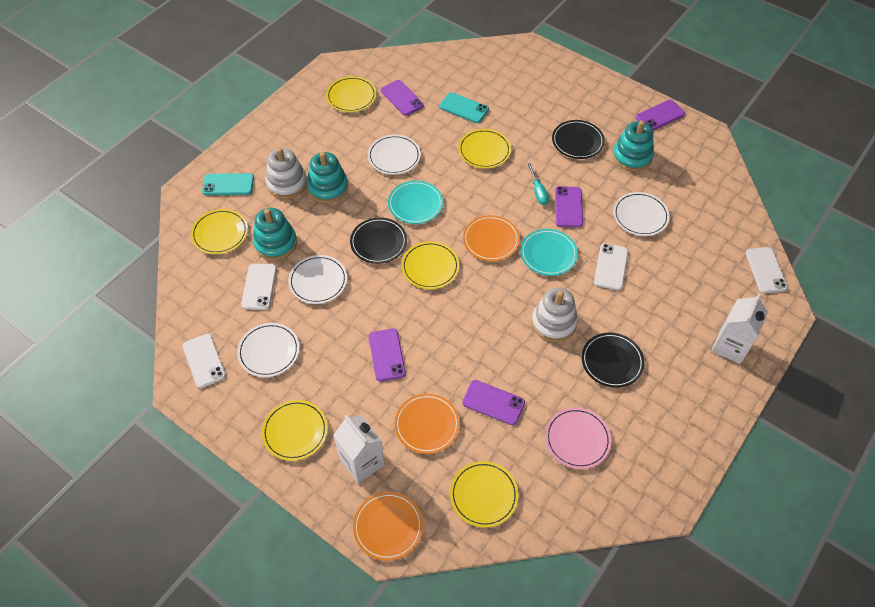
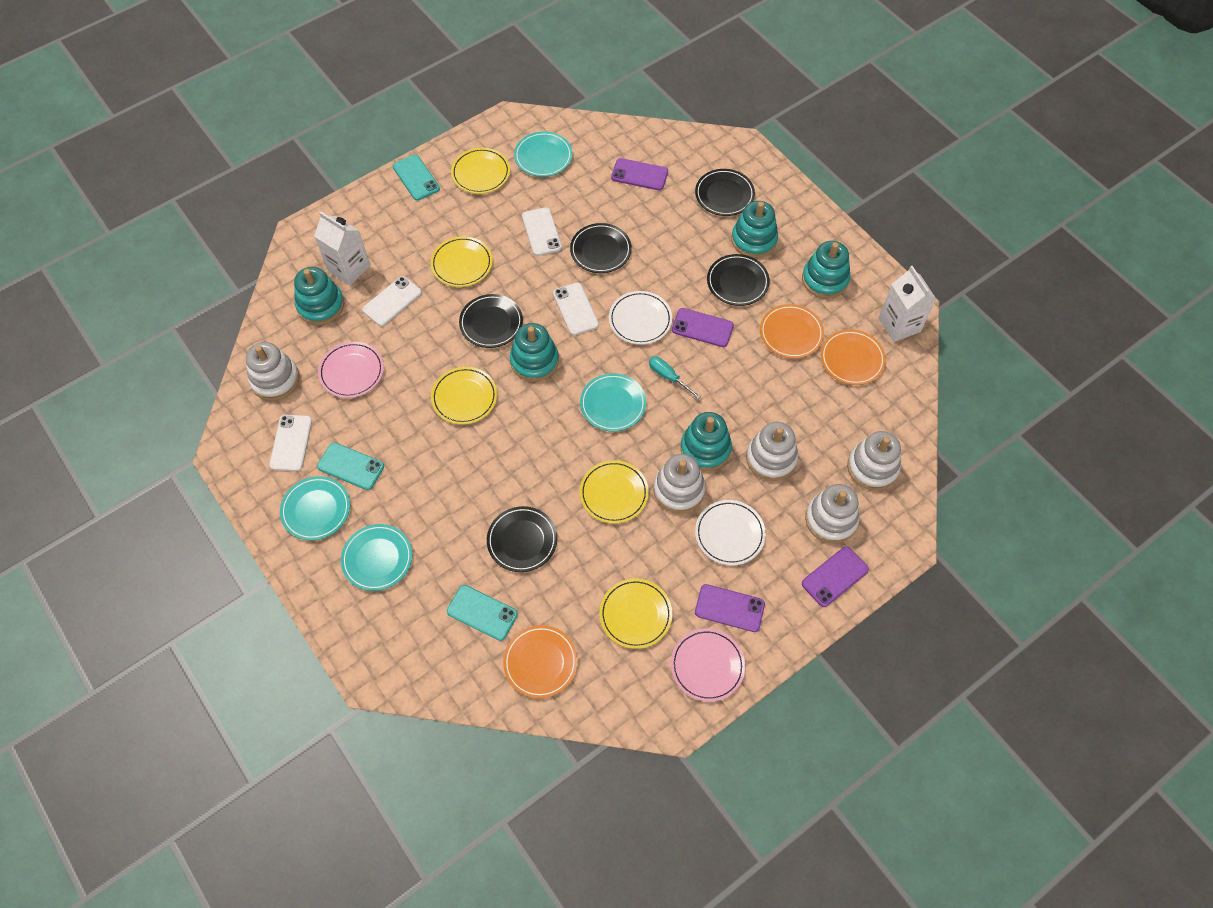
black plate: 3 -> 5
pink plate: 1 -> 2
purple phone: 5 -> 4
turquoise phone: 2 -> 3
turquoise plate: 2 -> 4
turquoise stacking toy: 3 -> 5
white plate: 4 -> 2
white stacking toy: 2 -> 5
yellow plate: 6 -> 5

